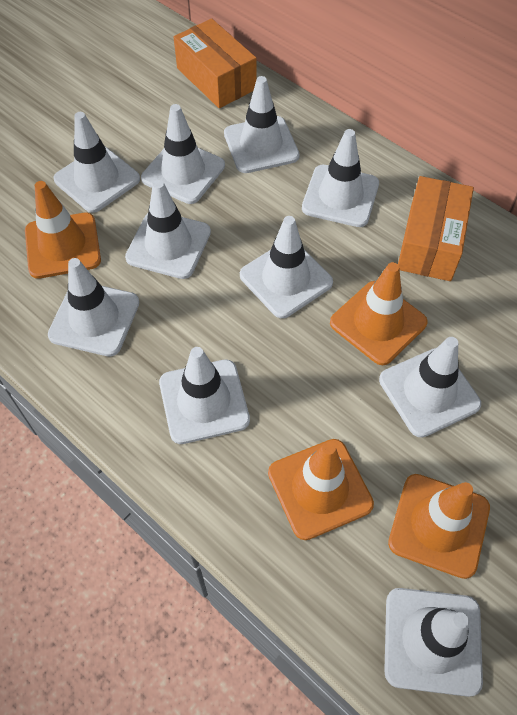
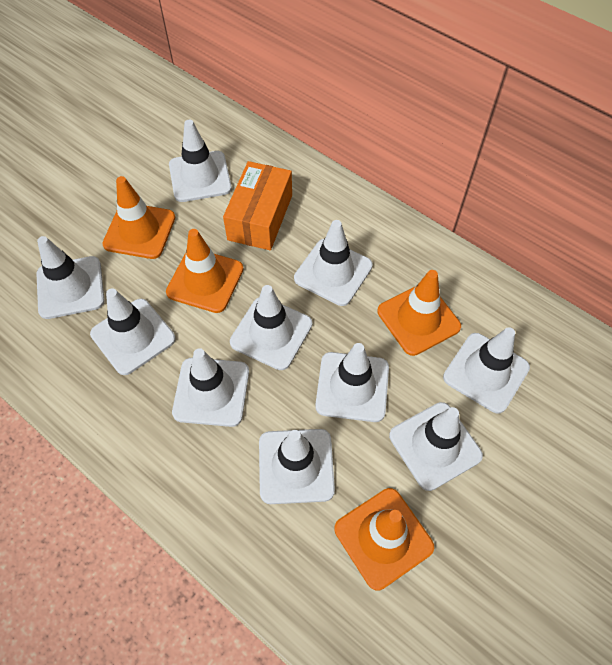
orange box: 2 -> 1

